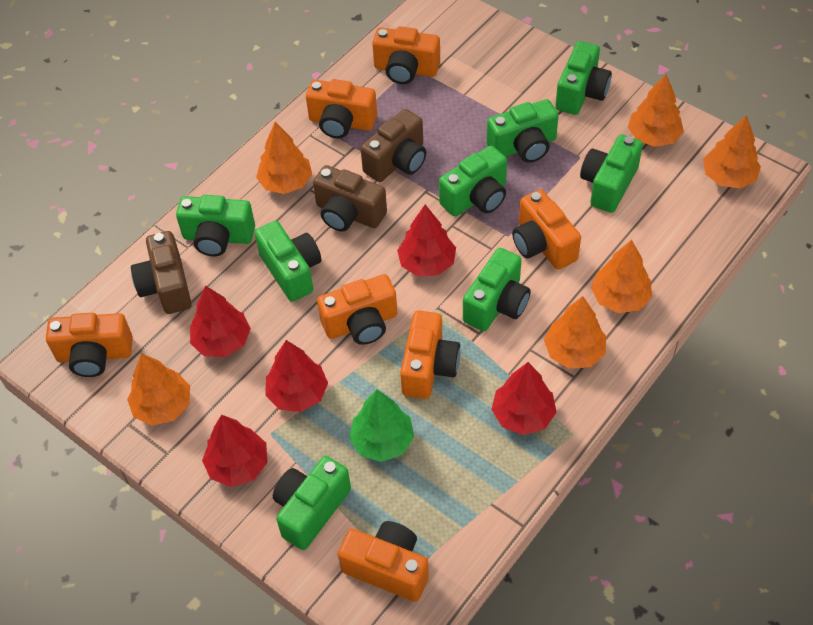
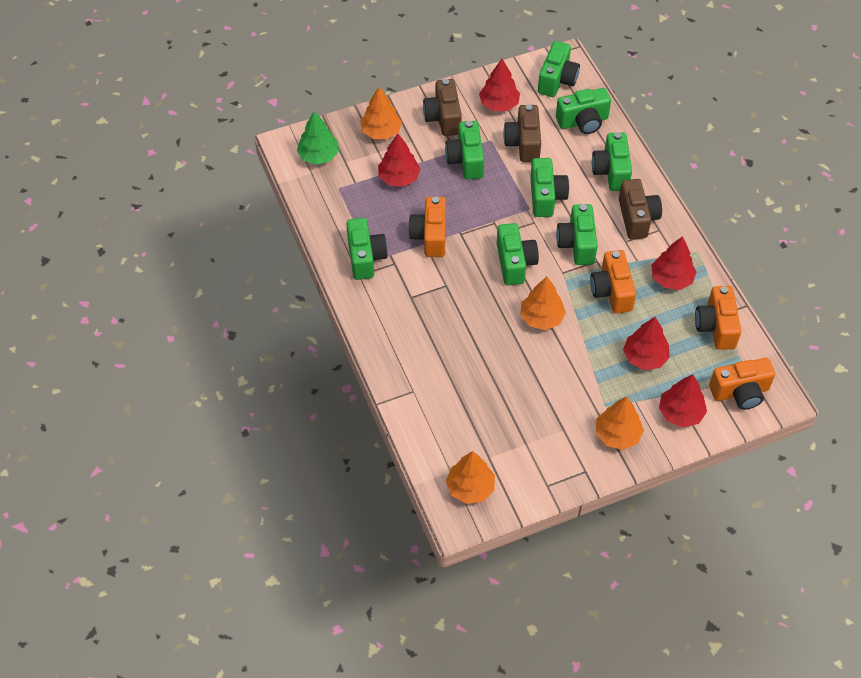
orange camera: 7 -> 4
orange tree: 6 -> 4

